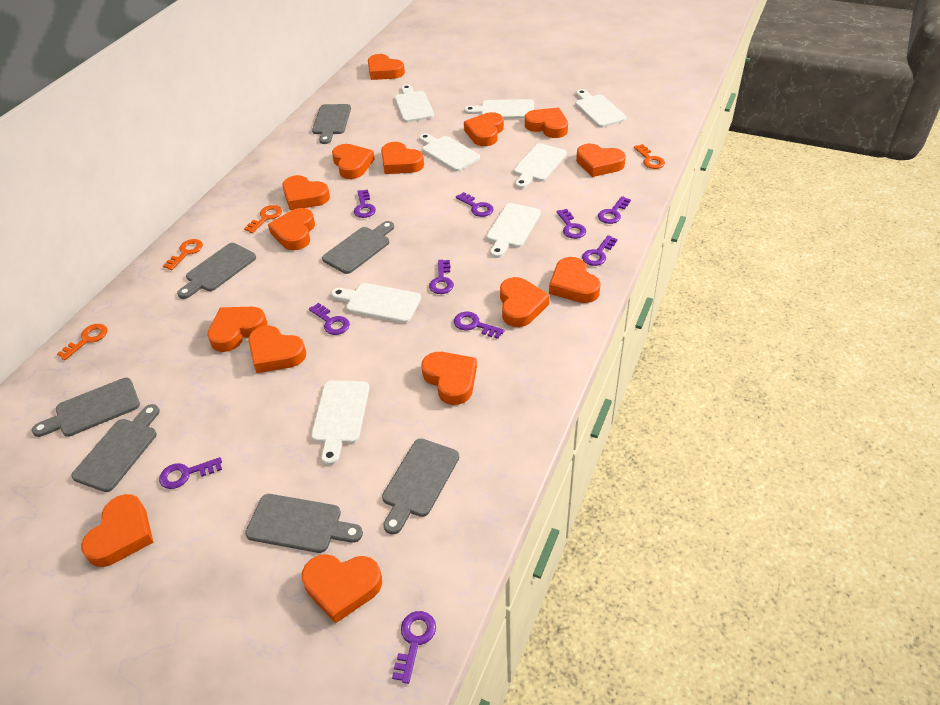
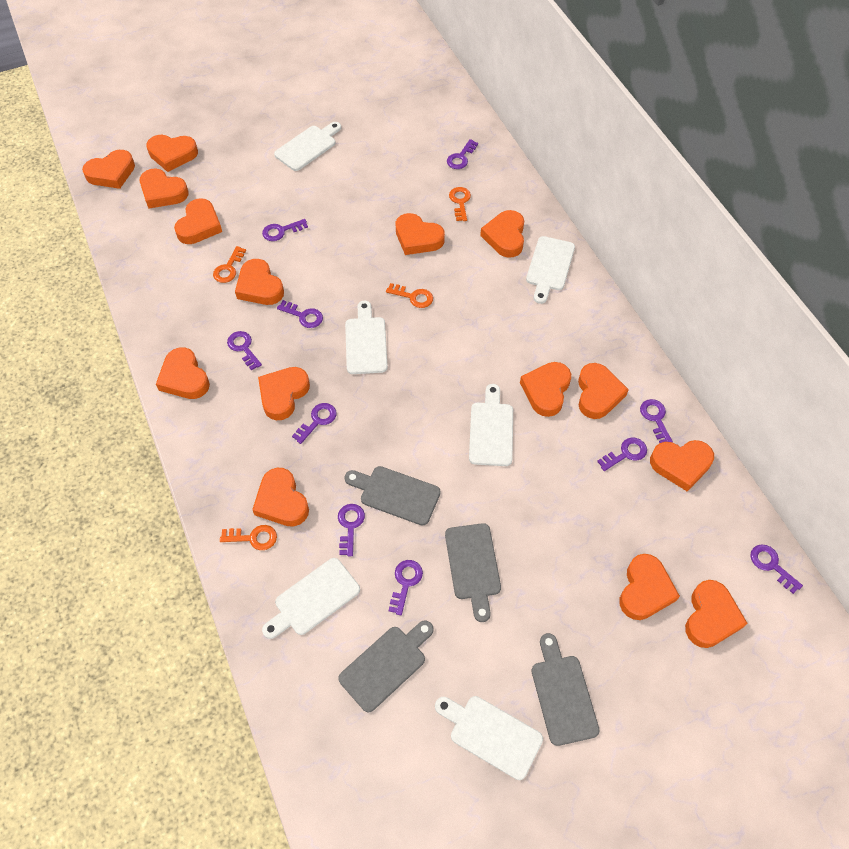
grey cutting board: 7 -> 4
white cutting board: 8 -> 6

